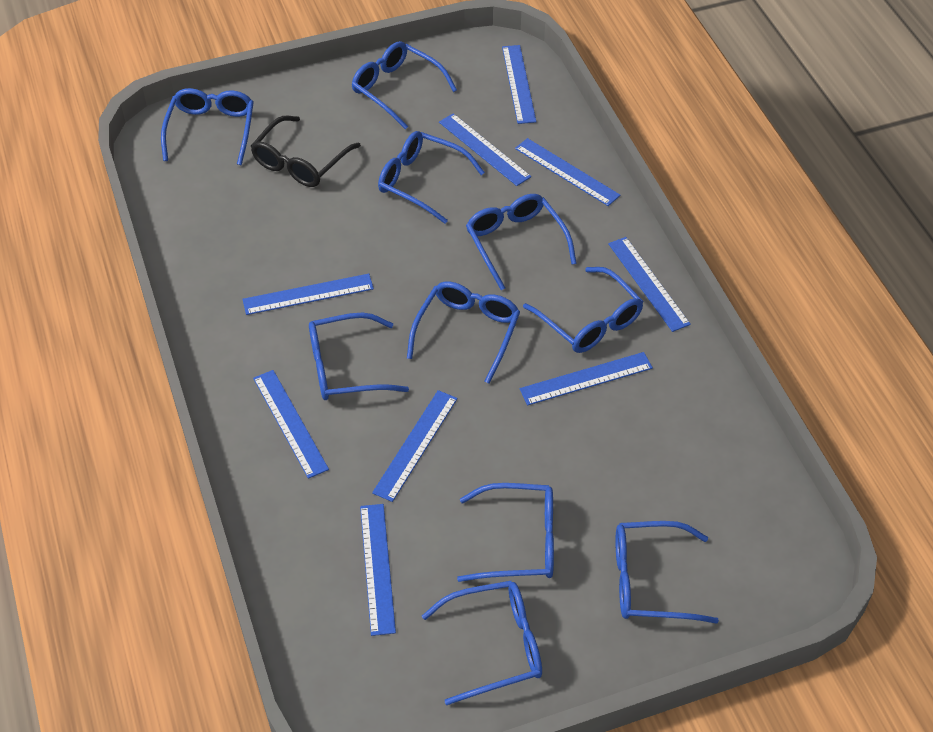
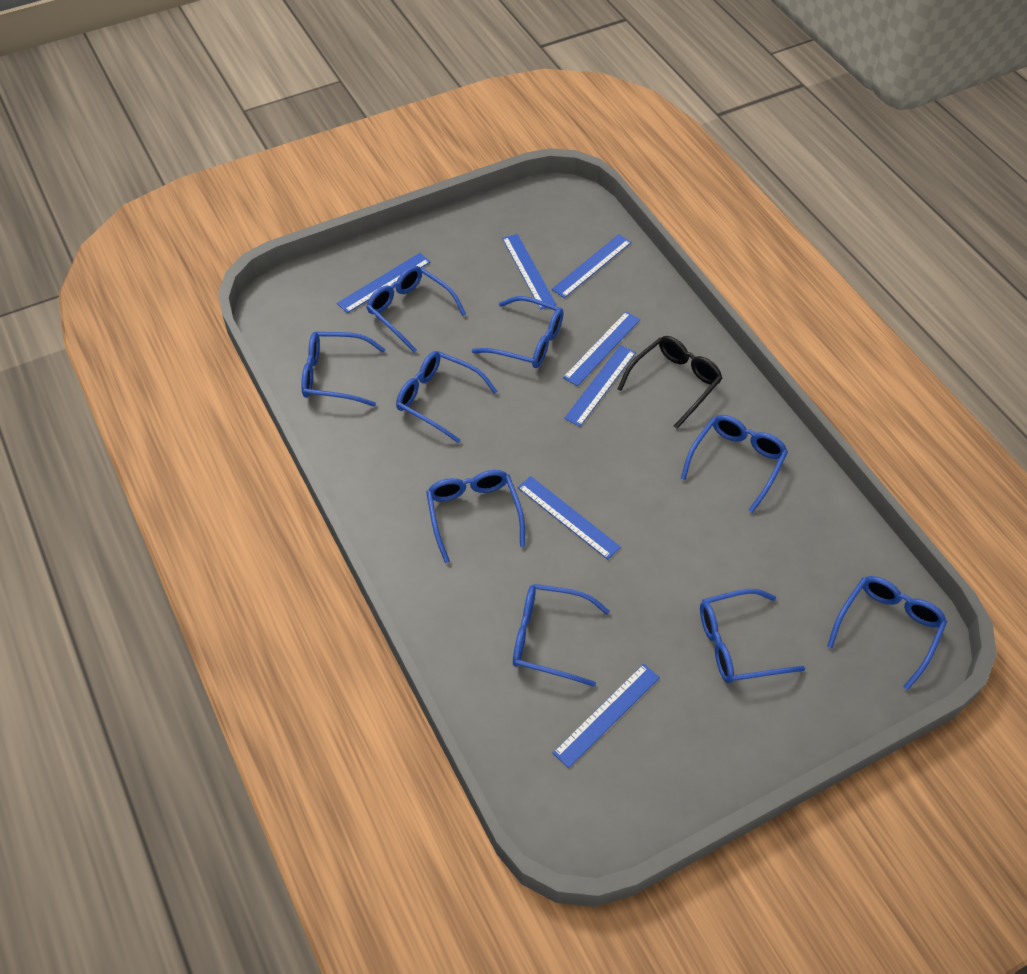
blue glasses: 10 -> 9
blue ruler: 9 -> 7

